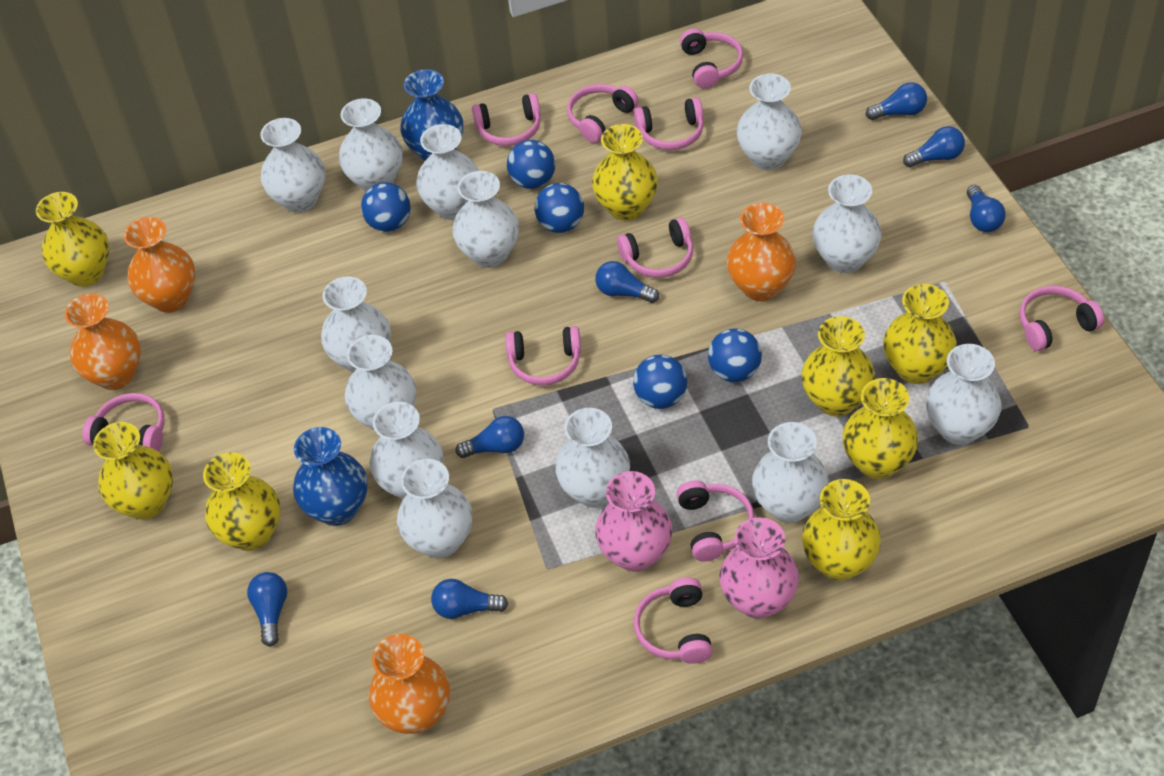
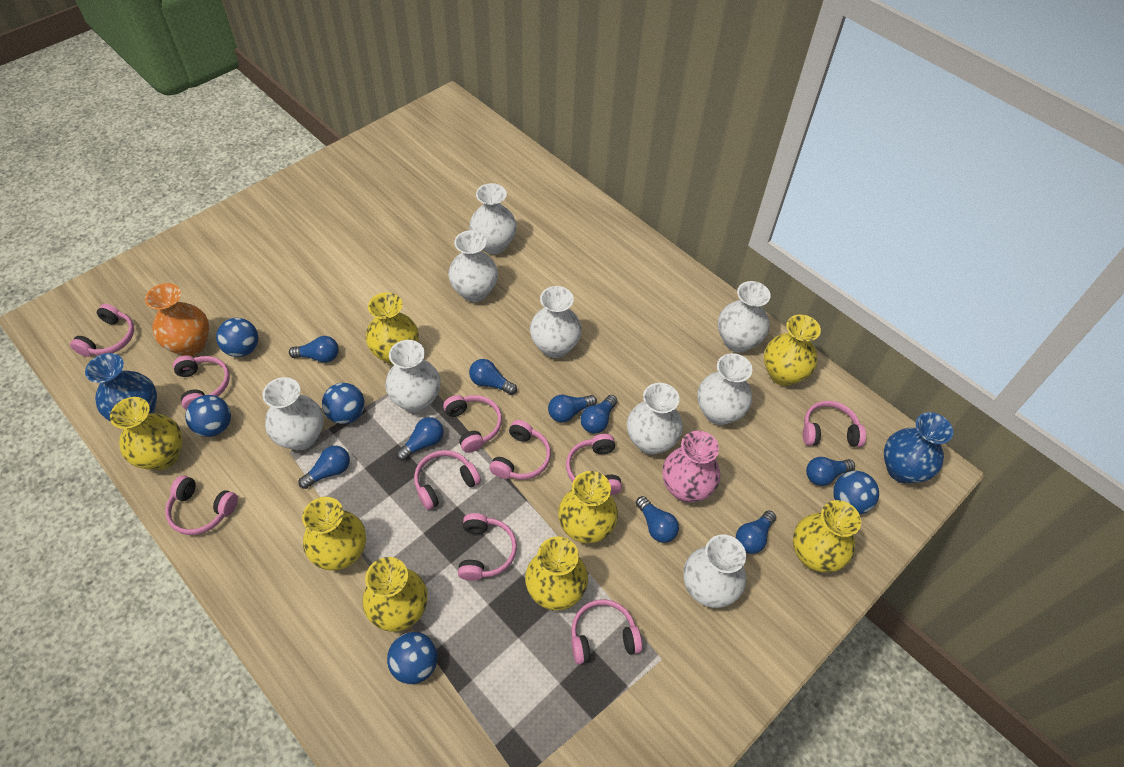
blue light bulb: 7 -> 9
orange vase: 4 -> 1
pink vase: 2 -> 1
white vase: 13 -> 9

